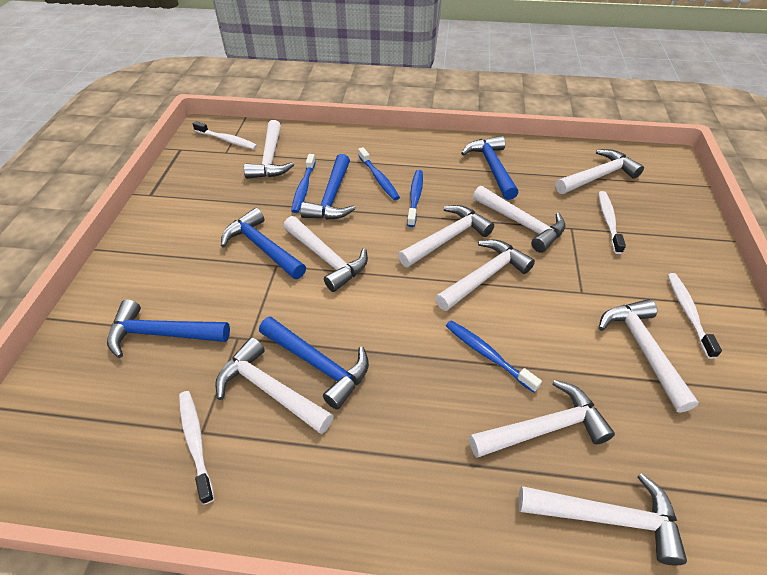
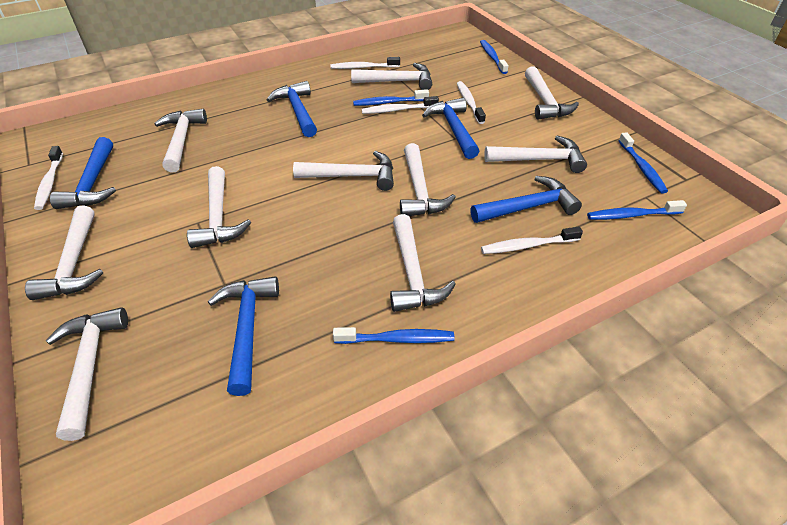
blue toothbrush: 4 -> 5
white toothbrush: 4 -> 5

